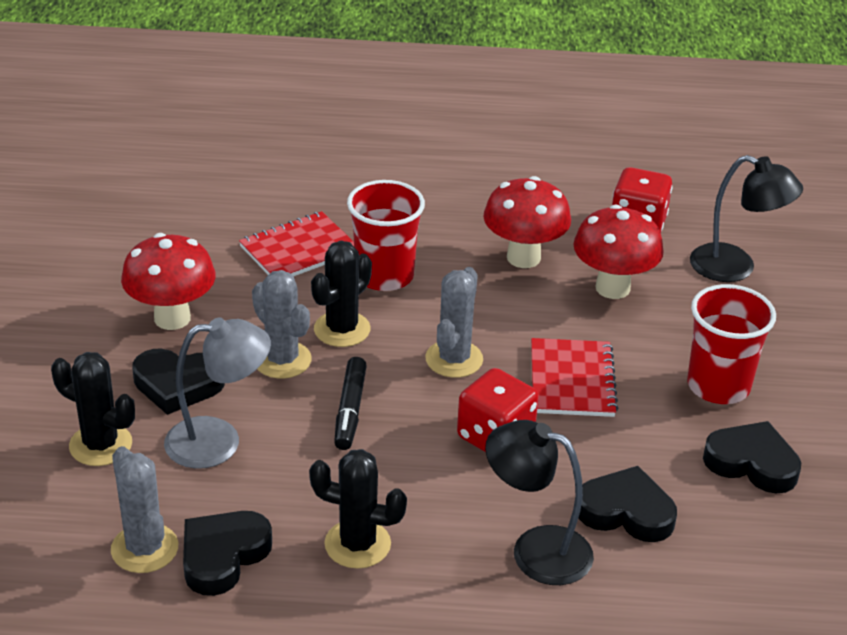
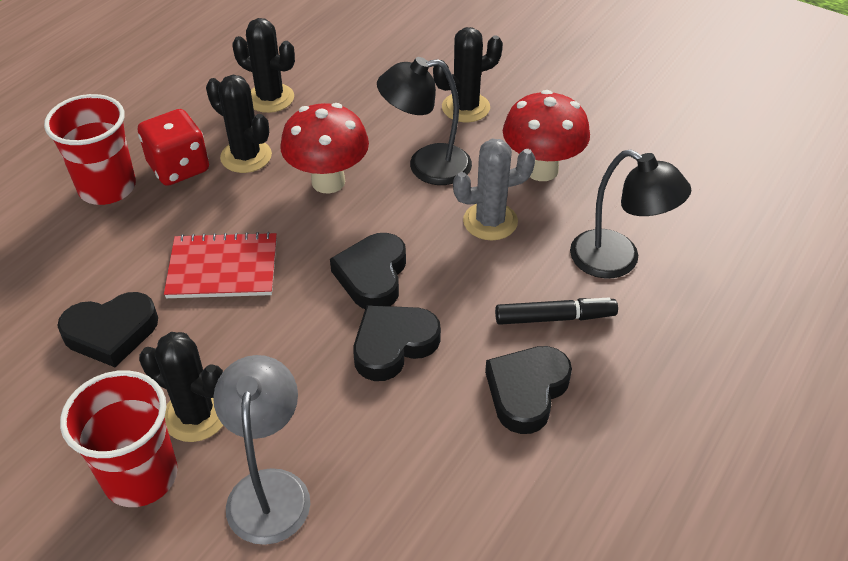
black cactus: 3 -> 4
grey cactus: 3 -> 1
red dice: 2 -> 1
red mushroom: 3 -> 2
red notebook: 2 -> 1

